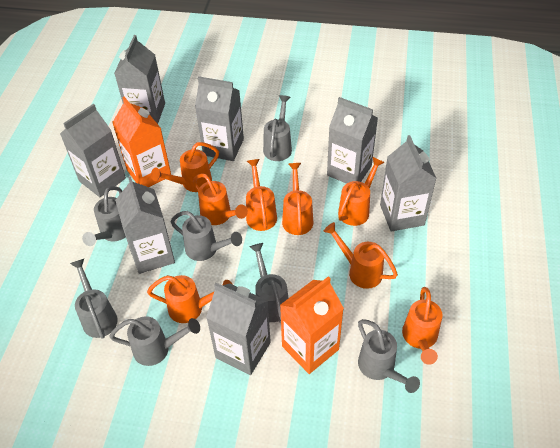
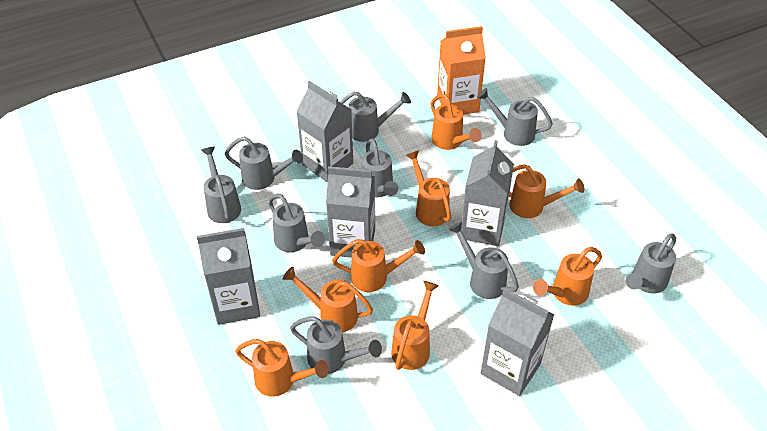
grey carton: 7 -> 5
grey watering can: 7 -> 9
orange carton: 2 -> 1

